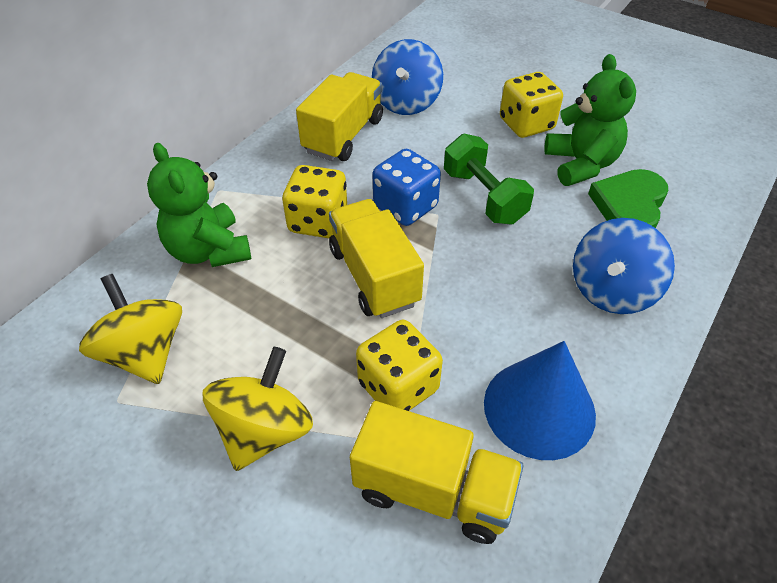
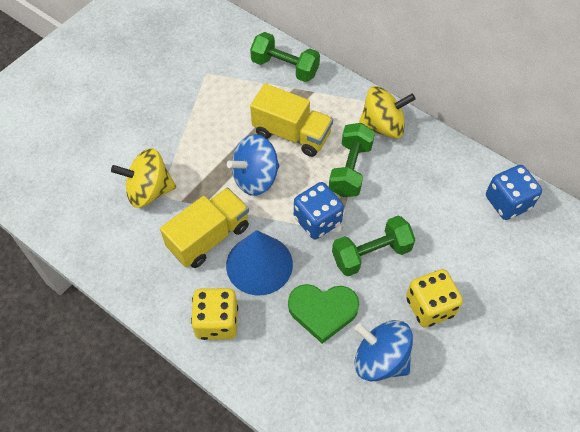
blue dice: 1 -> 2
green dumbbell: 1 -> 3
green teddy bear: 2 -> 0
yellow dice: 3 -> 2
yellow truck: 3 -> 2

